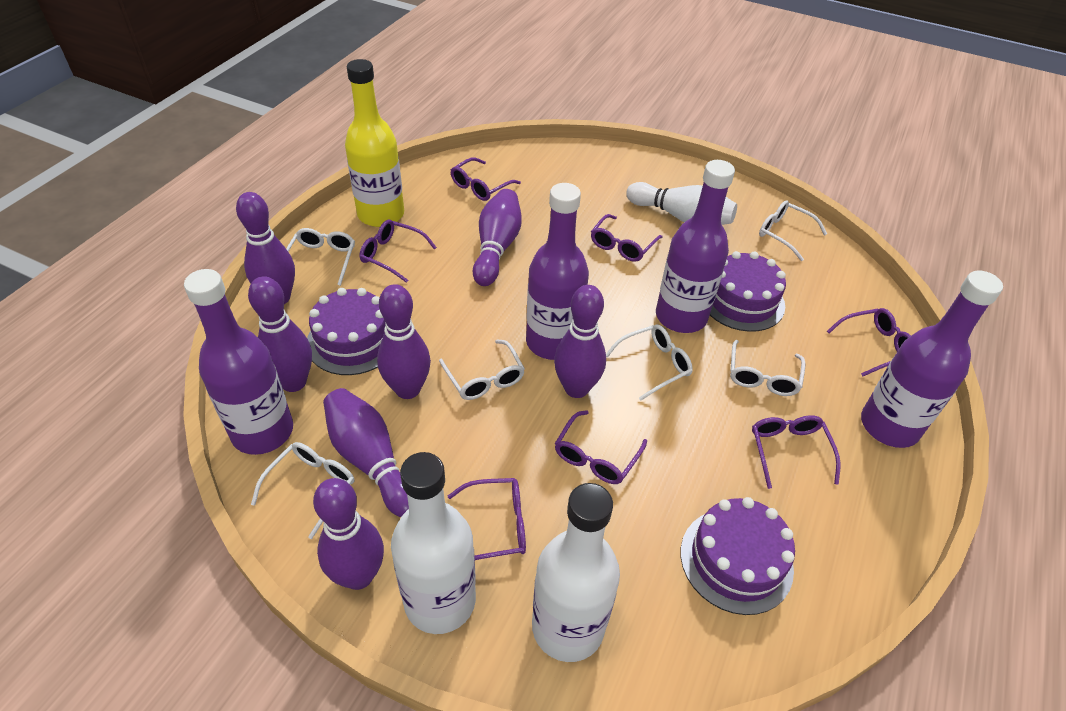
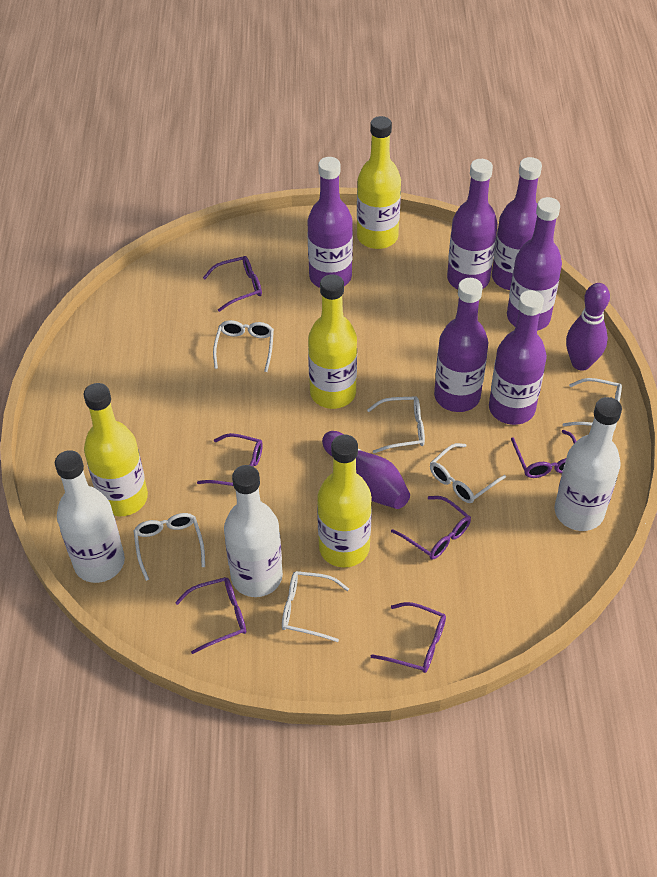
purple bottle: 4 -> 6
purple bowling pin: 7 -> 2
purple cake: 3 -> 0
purple glasses: 7 -> 6
white bottle: 2 -> 3
white bowling pin: 1 -> 0
yellow bottle: 1 -> 4

